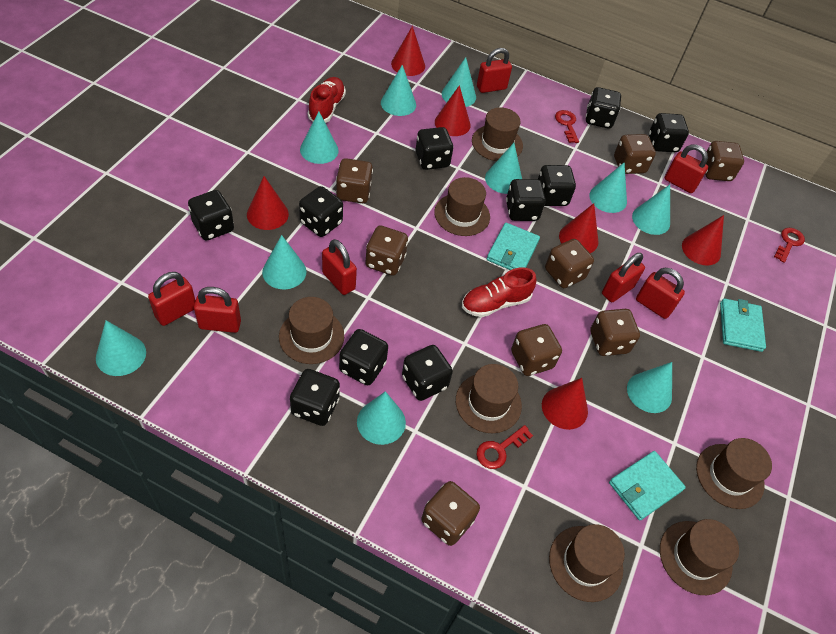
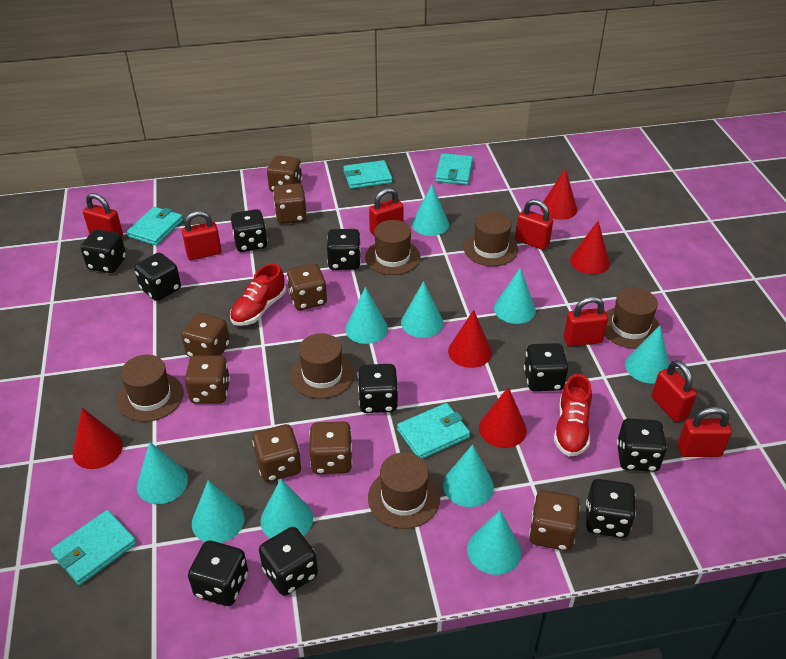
brown hat: 7 -> 6
red cone: 6 -> 5
red key: 3 -> 0
turquoise wallet: 3 -> 5

